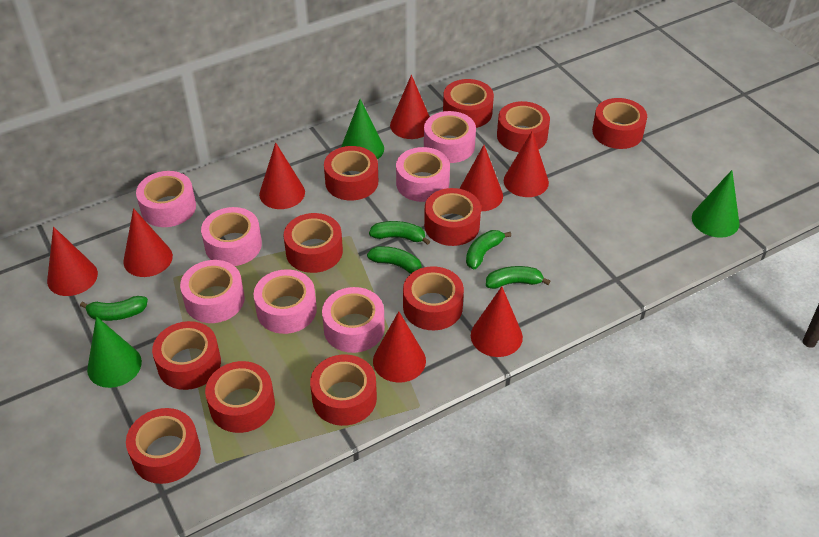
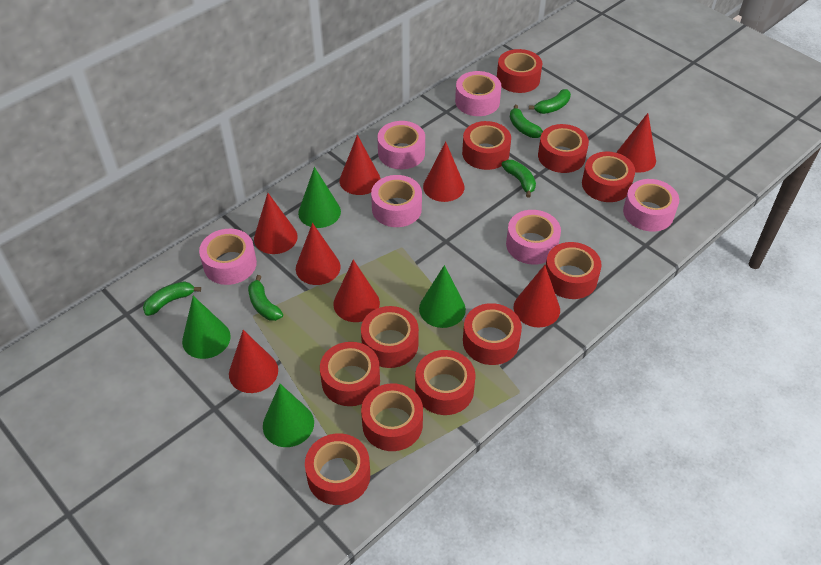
green cone: 3 -> 4
pink tape: 7 -> 6

